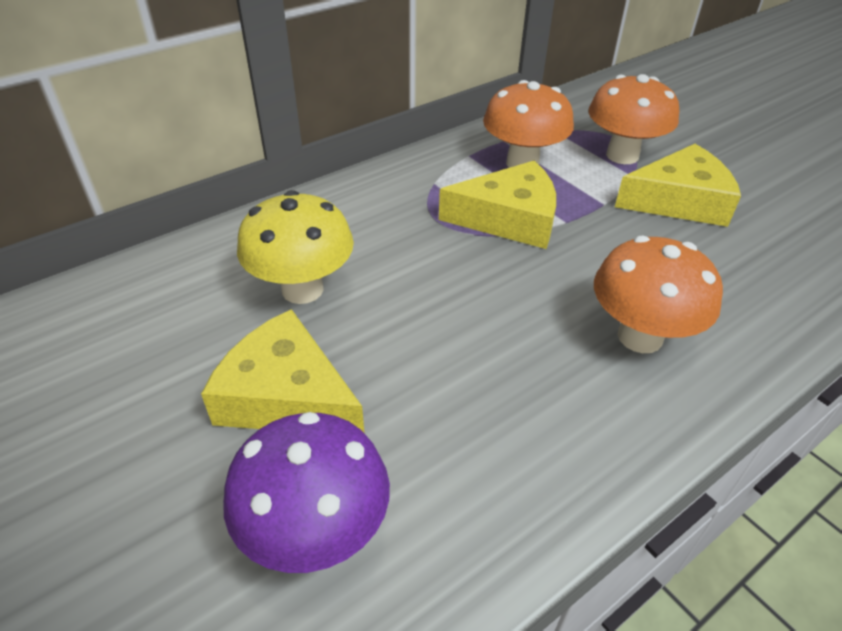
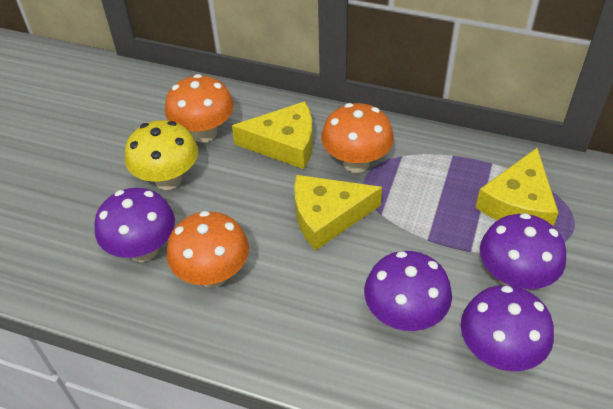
purple mushroom: 1 -> 4

